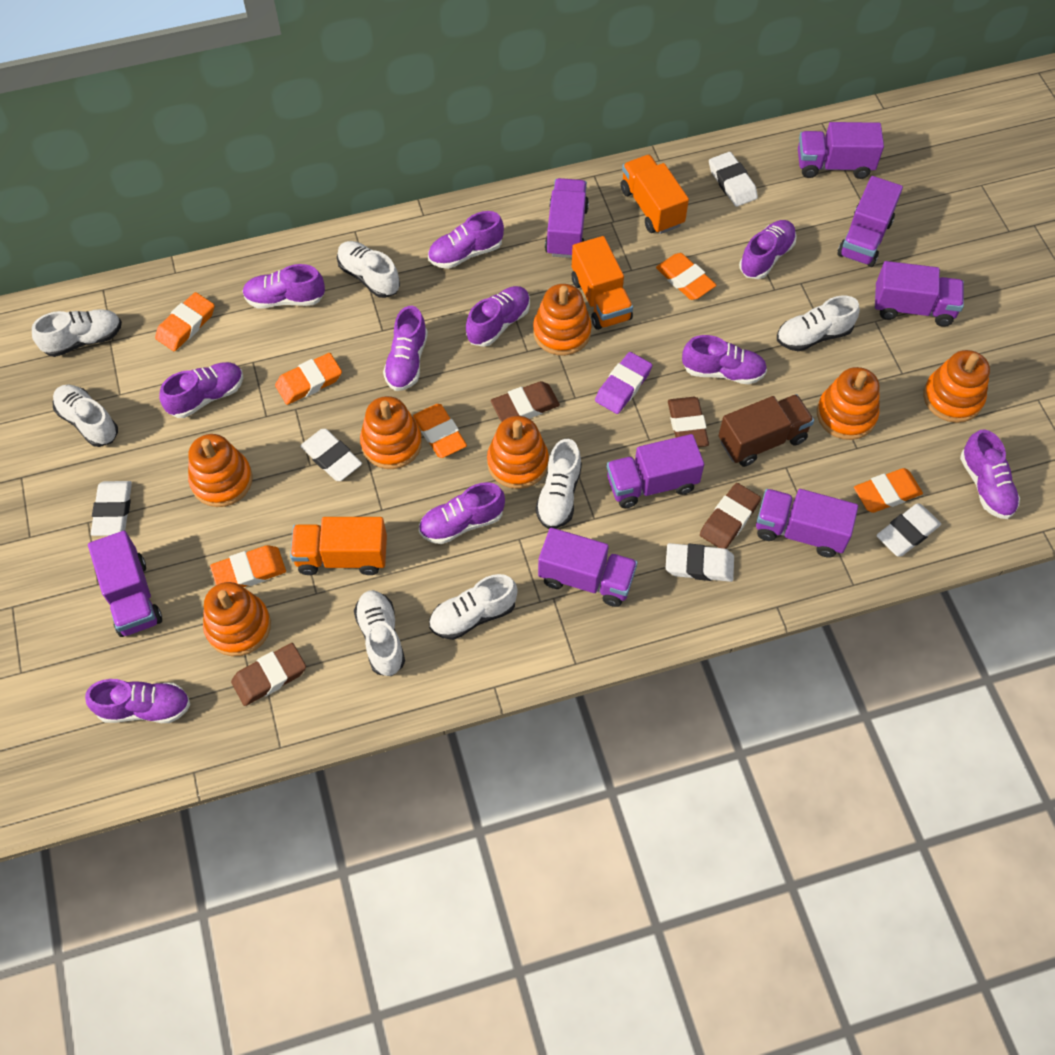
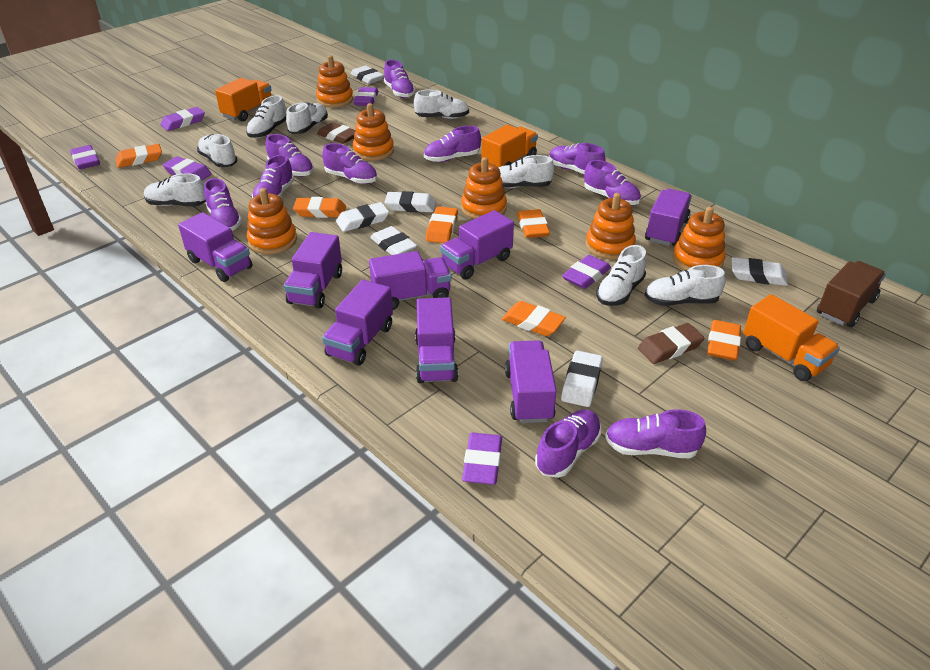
brown eraser: 4 -> 2
orange stacking toy: 7 -> 6
purple eraser: 1 -> 6
white eraser: 5 -> 6
white shoe: 7 -> 8

